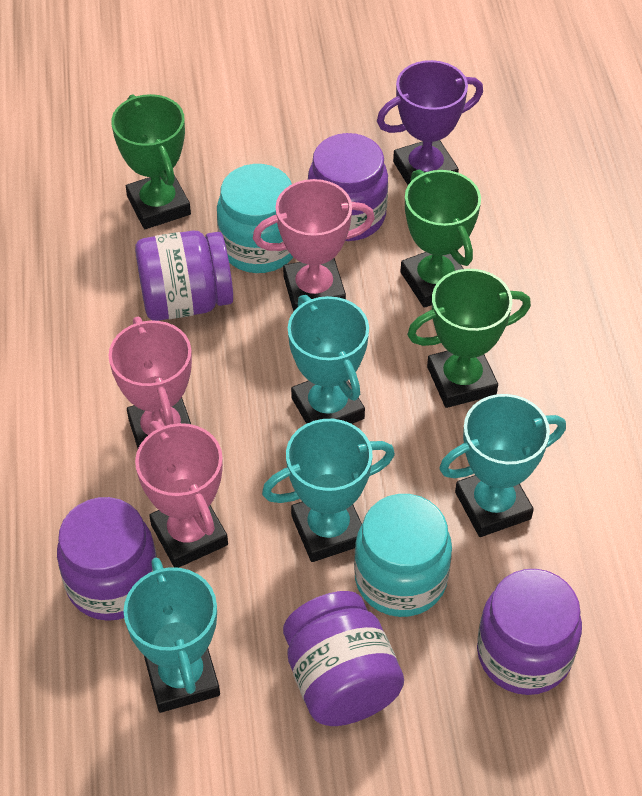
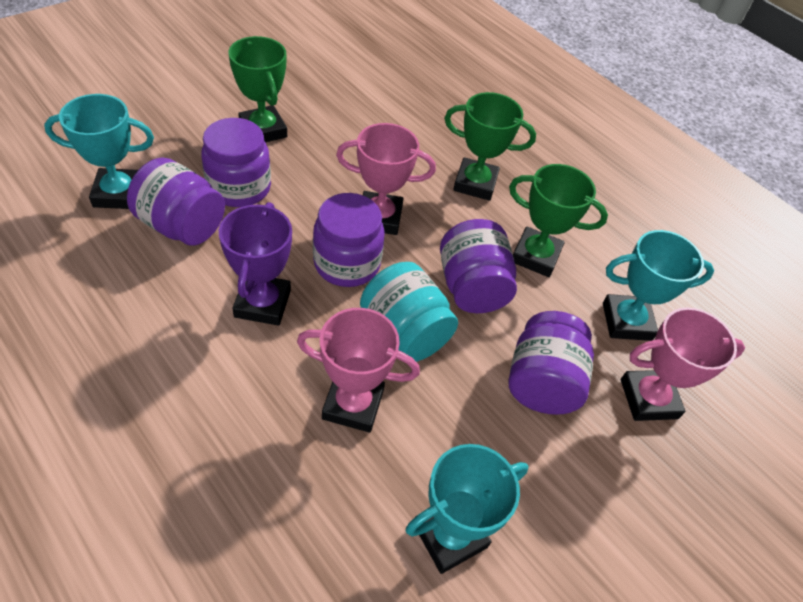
turquoise jar: 2 -> 1
turquoise trophy: 4 -> 3

